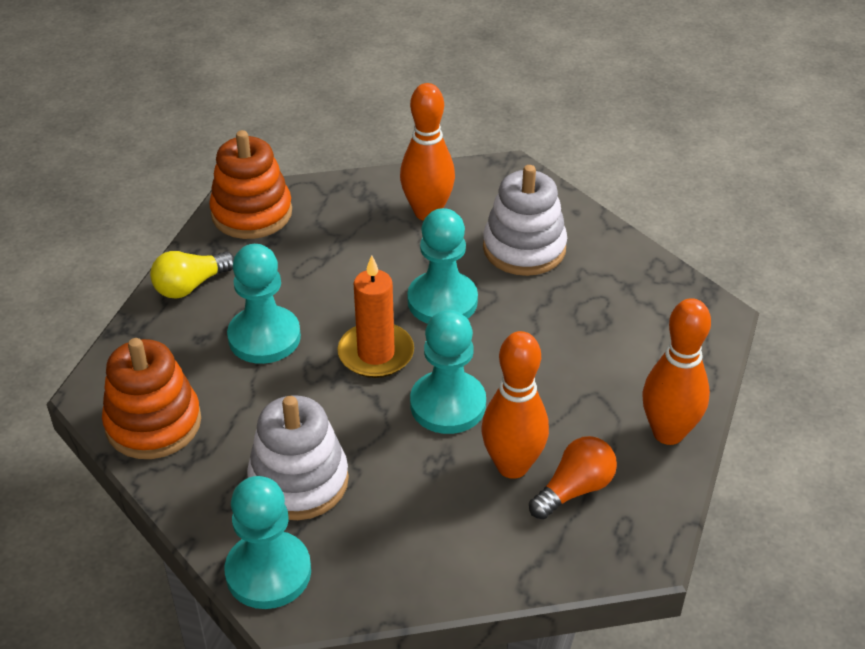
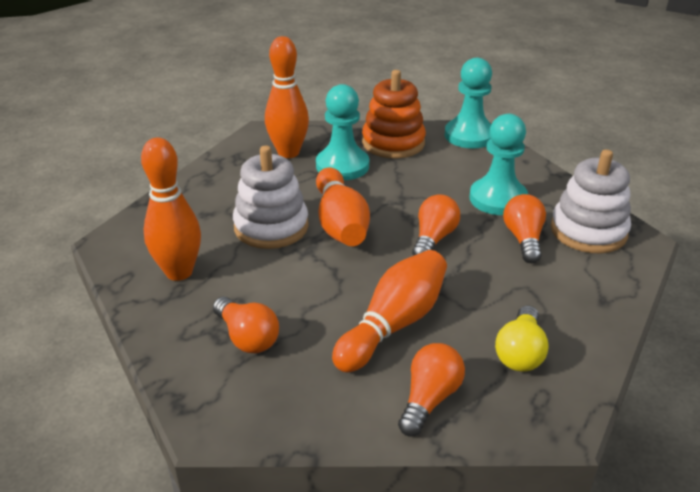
orange bowling pin: 3 -> 4
orange candle: 1 -> 0
orange light bulb: 1 -> 4
orange stacking toy: 2 -> 1
turquoise pawn: 4 -> 3

